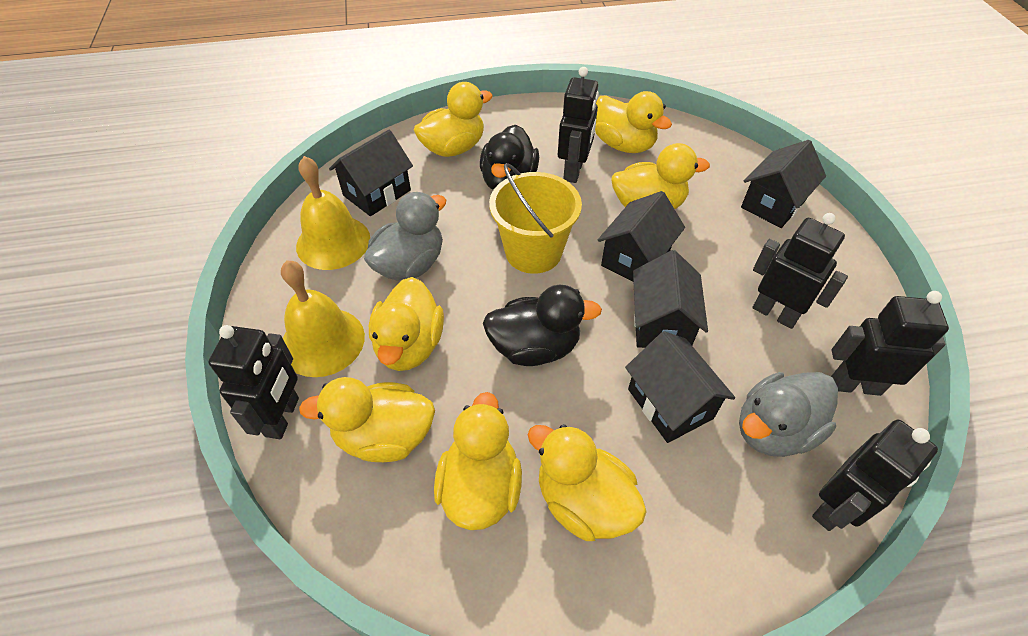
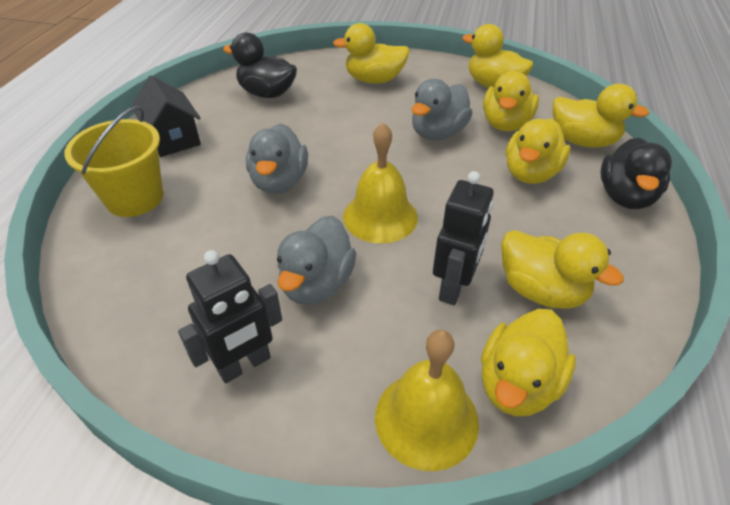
black house: 5 -> 1
black robot: 5 -> 2
grey duck: 2 -> 3

